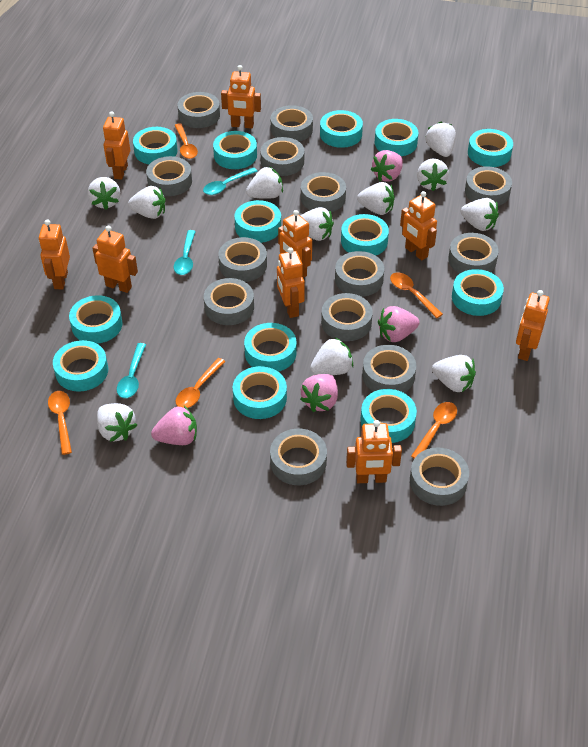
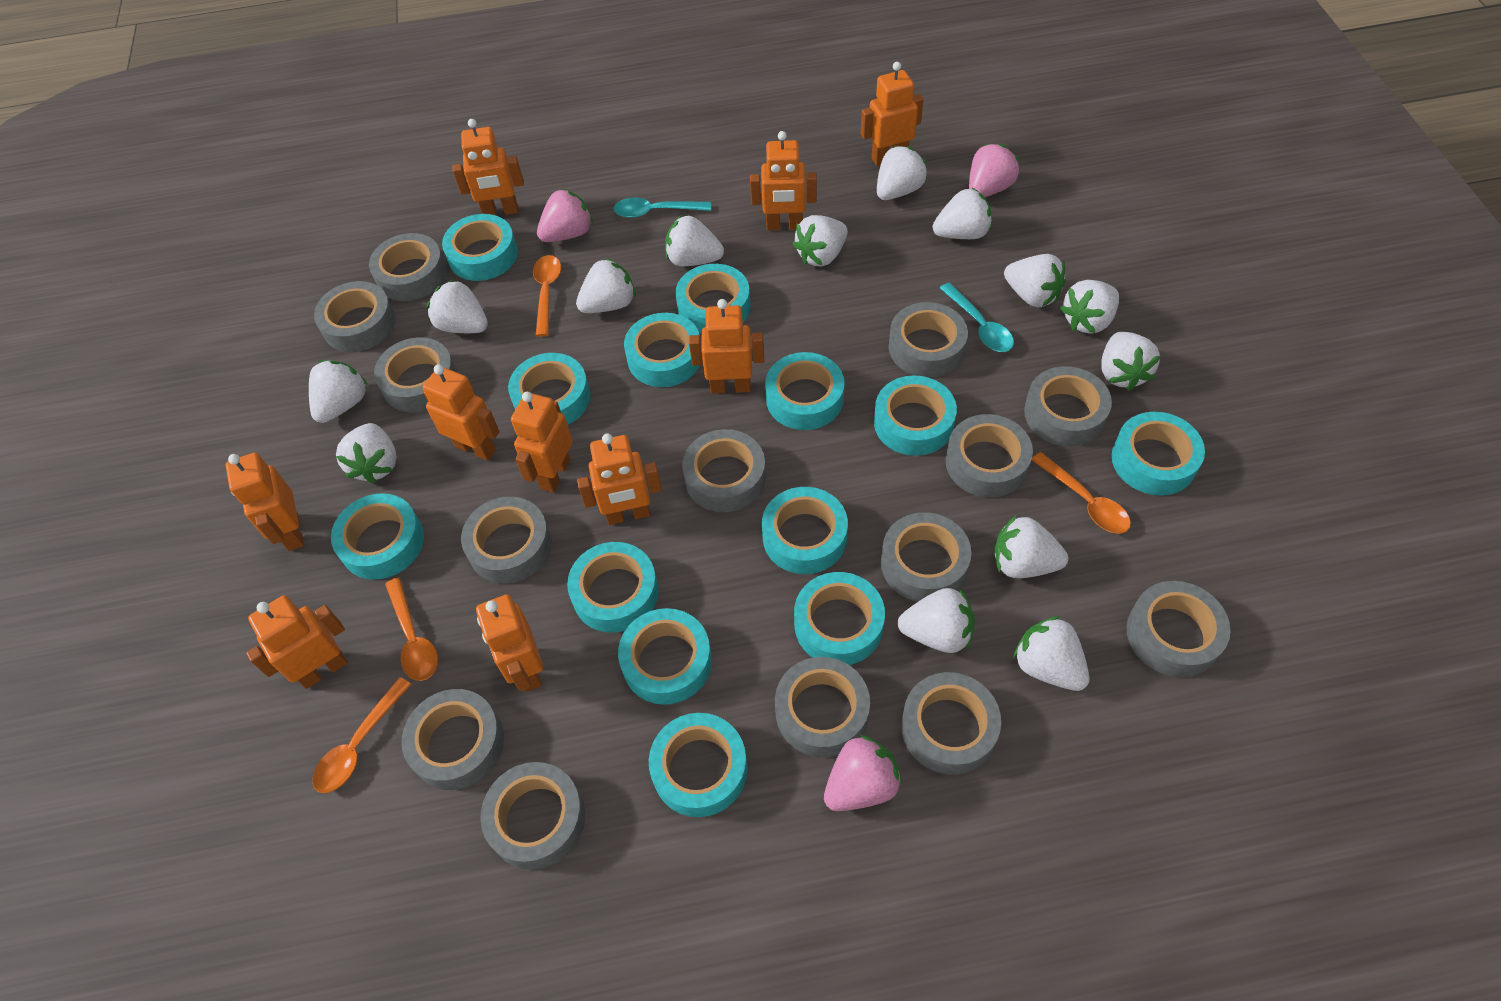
orange robot: 9 -> 10
orange spoon: 5 -> 4
pink strawberry: 4 -> 3
turquoise spoon: 3 -> 2
white strawberry: 11 -> 14

